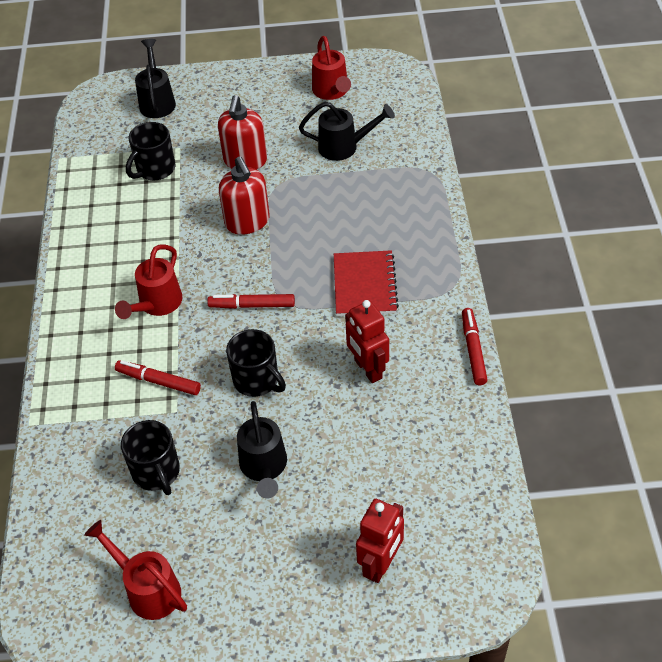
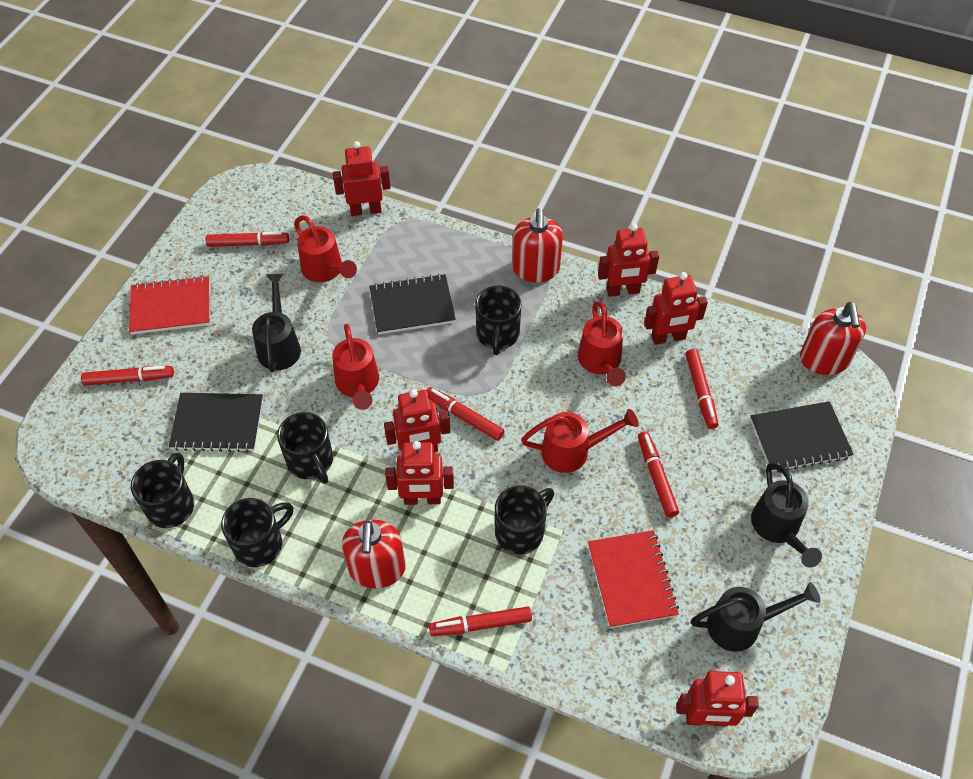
black mug: 3 -> 5
black notebook: 0 -> 3
red marker: 3 -> 6
red notebook: 1 -> 2
red robot: 2 -> 6
red soap dispenser: 2 -> 3
red watering can: 3 -> 4

